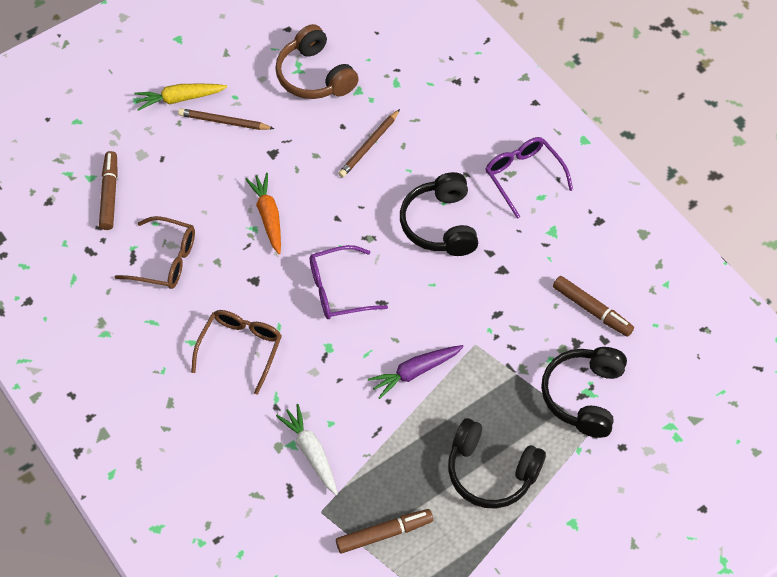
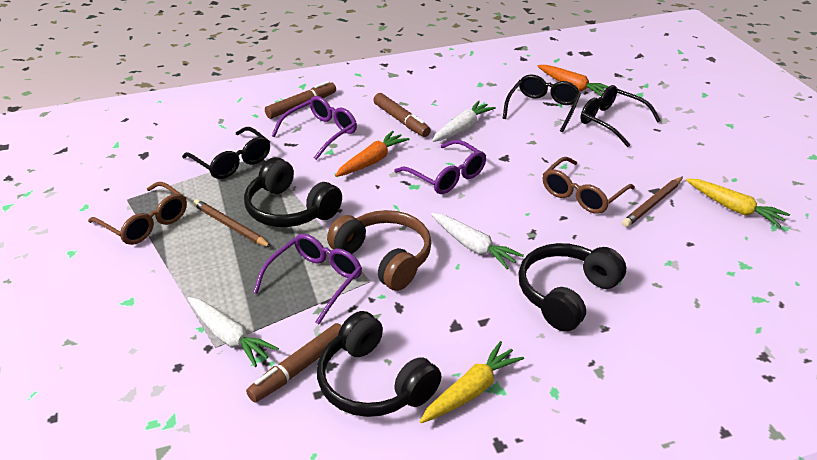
black glasses: 0 -> 3
orange carrot: 1 -> 2
purple carrot: 1 -> 0
purple glasses: 2 -> 3
white carrot: 1 -> 3
yellow carrot: 1 -> 2

